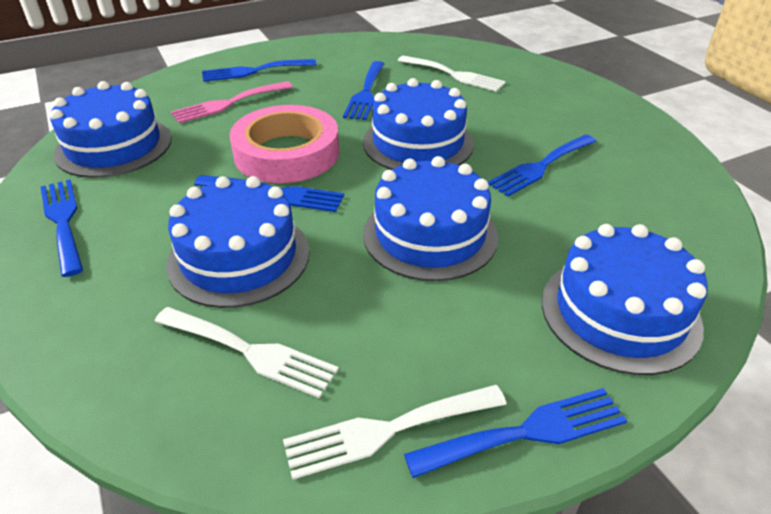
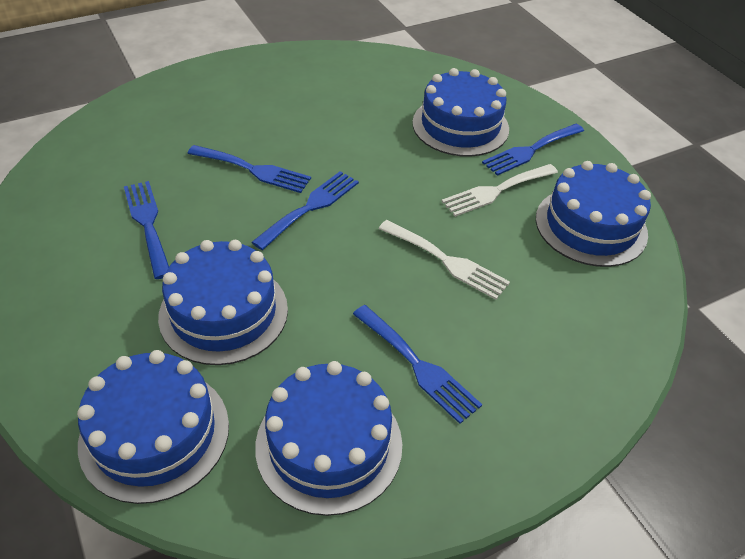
blue fork: 6 -> 5
pink fork: 1 -> 0
pink tape: 1 -> 0
white fork: 3 -> 2

